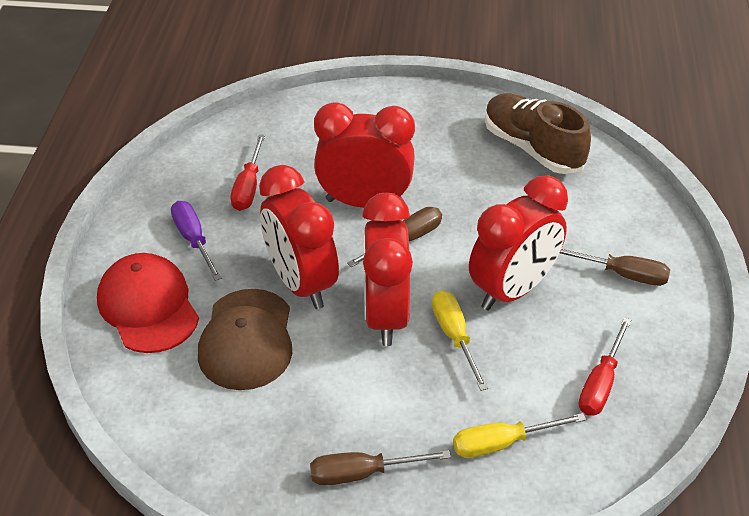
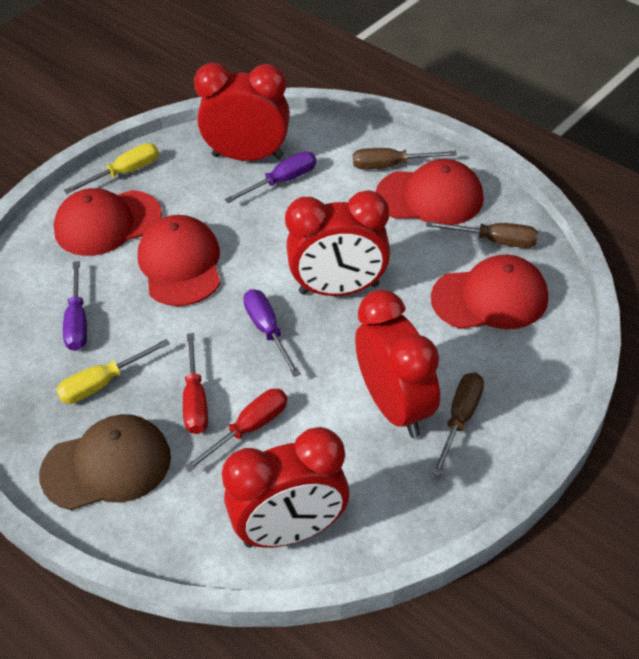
brown shoe: 1 -> 0
purple screwdriver: 1 -> 3
red cap: 1 -> 4

